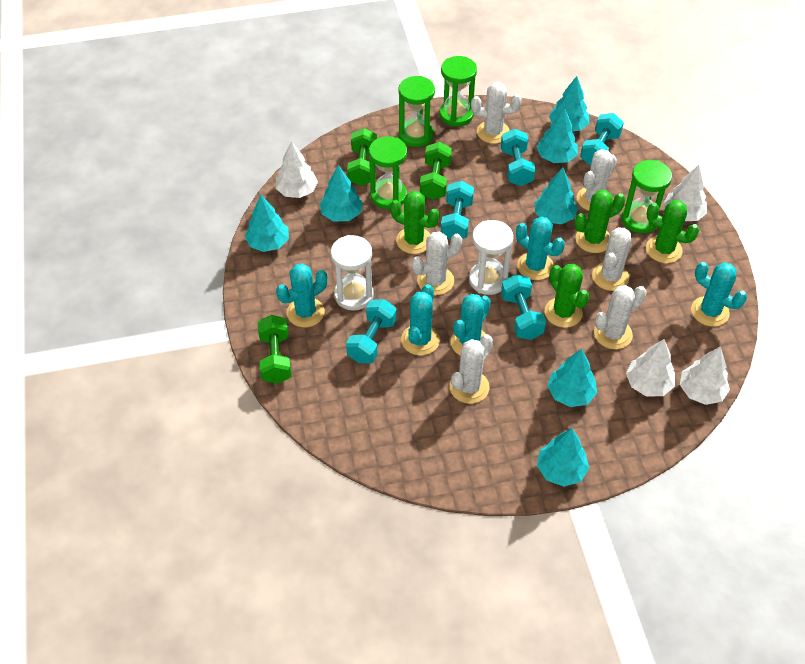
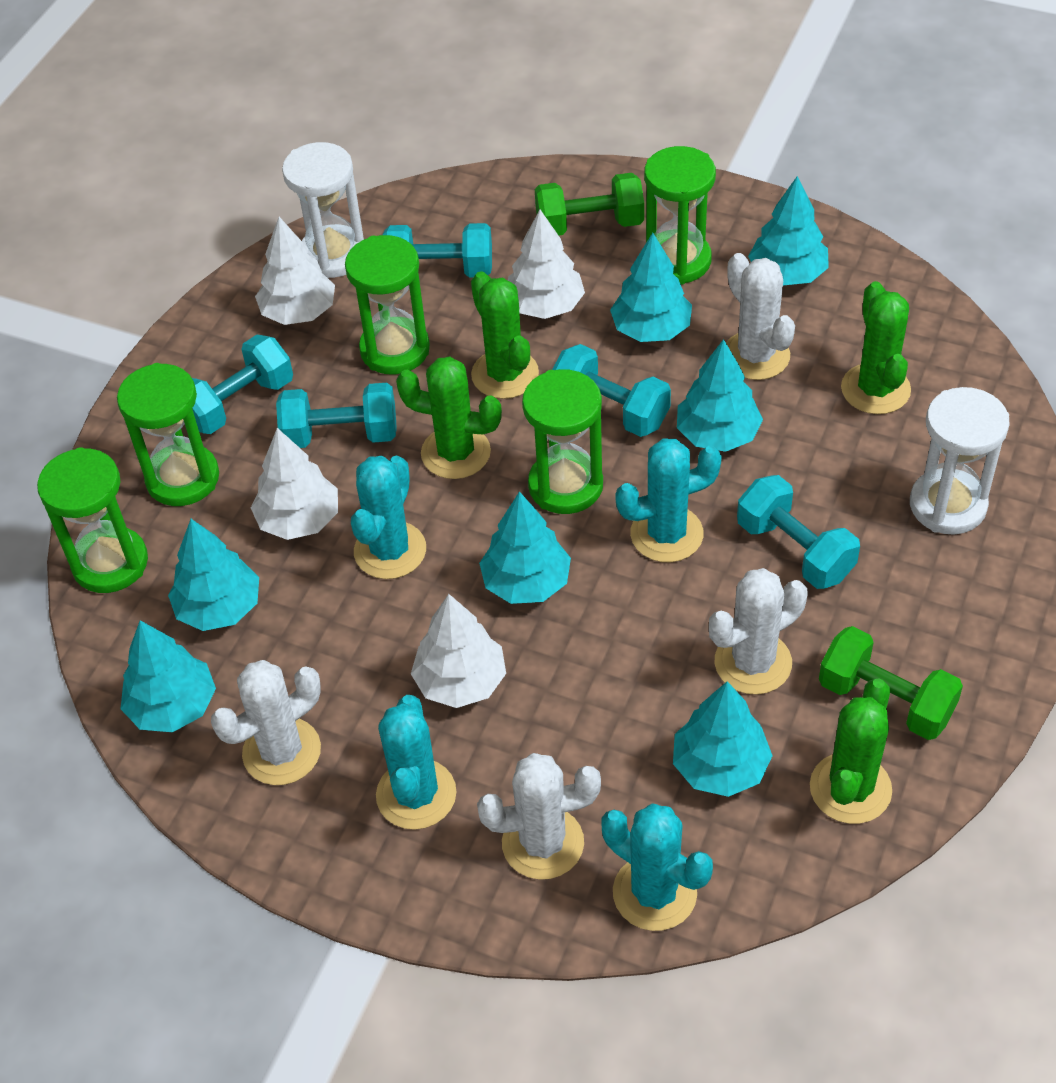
green dumbbell: 3 -> 2
green hourglass: 4 -> 5
turquoise cactus: 5 -> 4
white cactus: 6 -> 4

